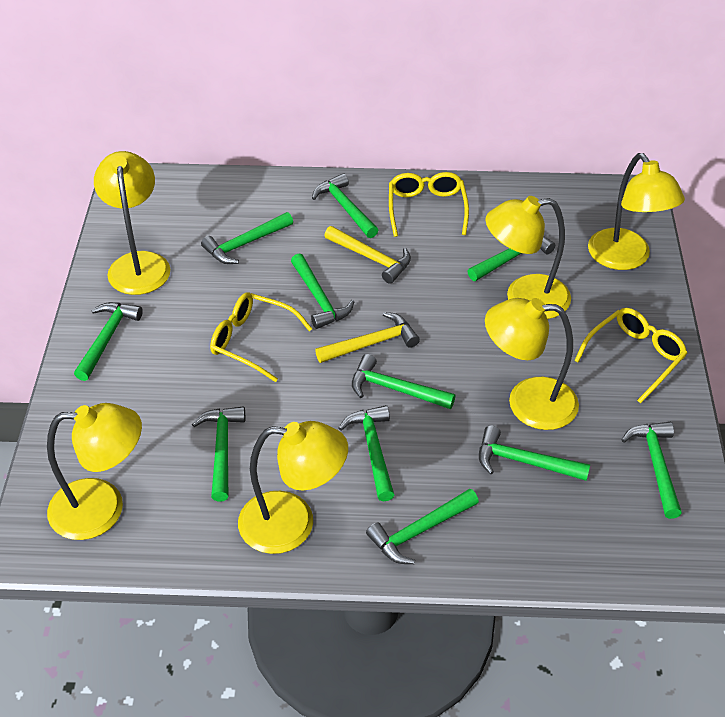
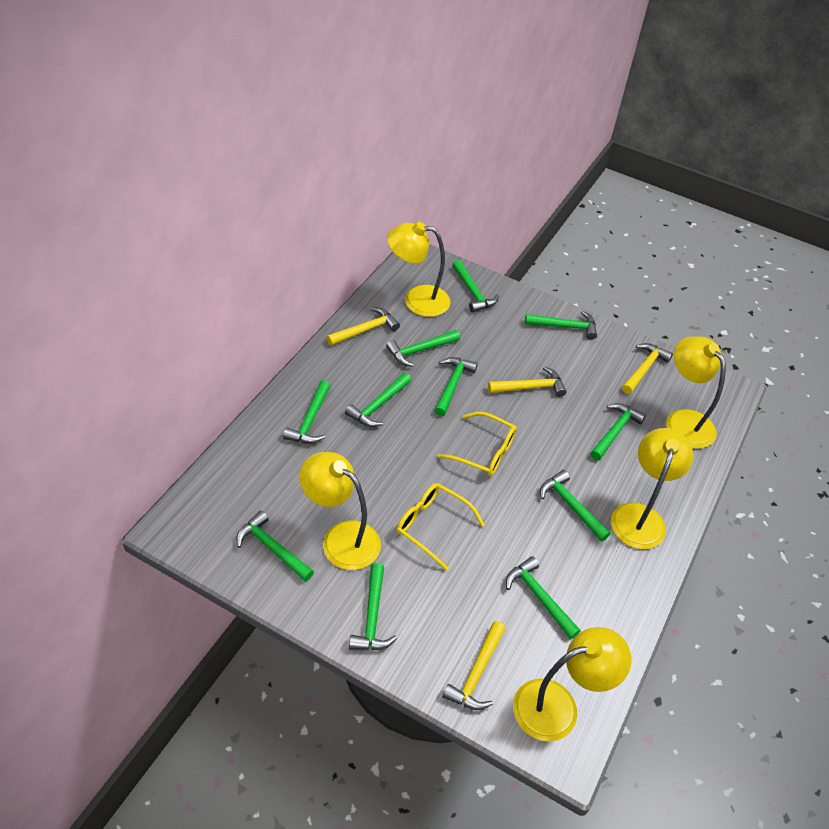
yellow glasses: 3 -> 2
yellow hammer: 2 -> 4
yellow lamp: 6 -> 5

